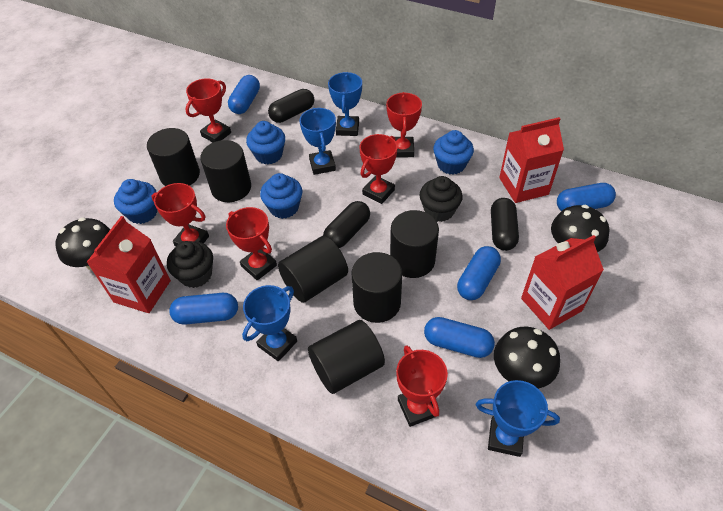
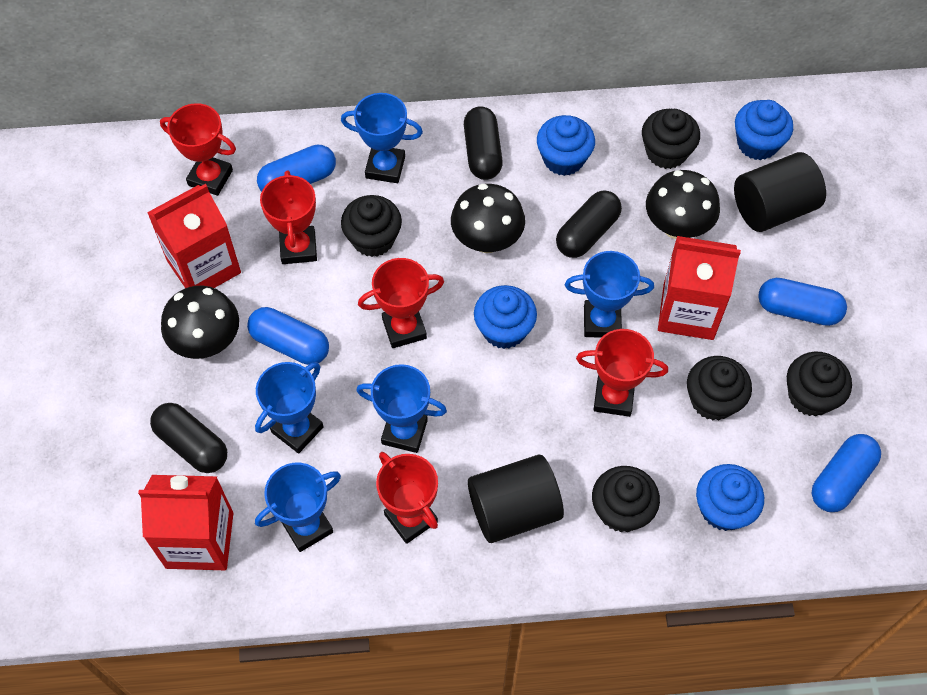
black cupcake: 2 -> 5
black cylinder: 6 -> 2
blue capsule: 5 -> 4
blue trophy: 4 -> 5
red trophy: 6 -> 5

